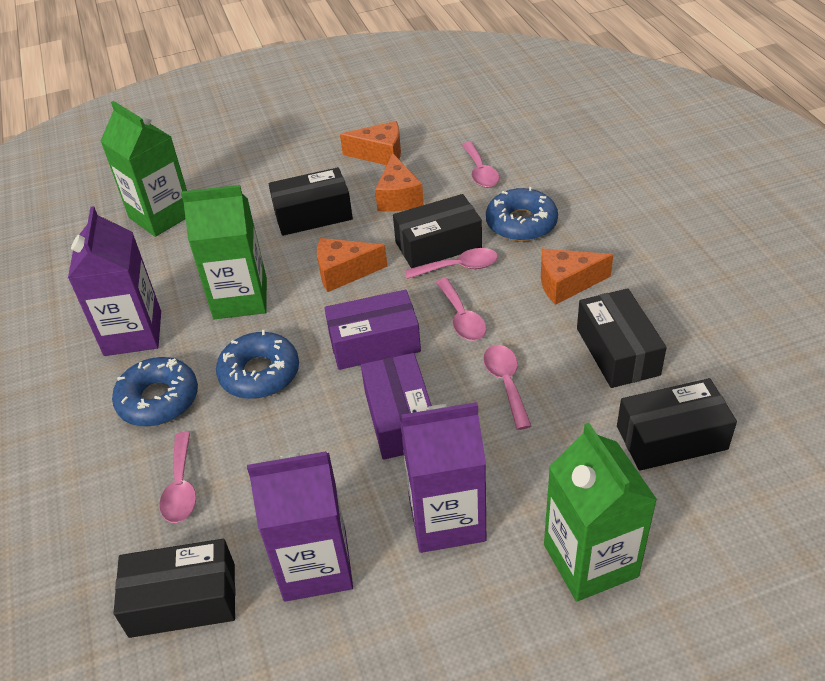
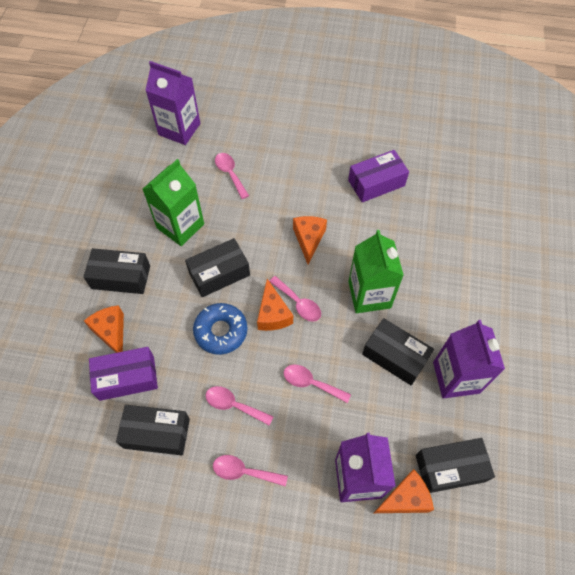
blue donut: 3 -> 1
green carton: 3 -> 2

